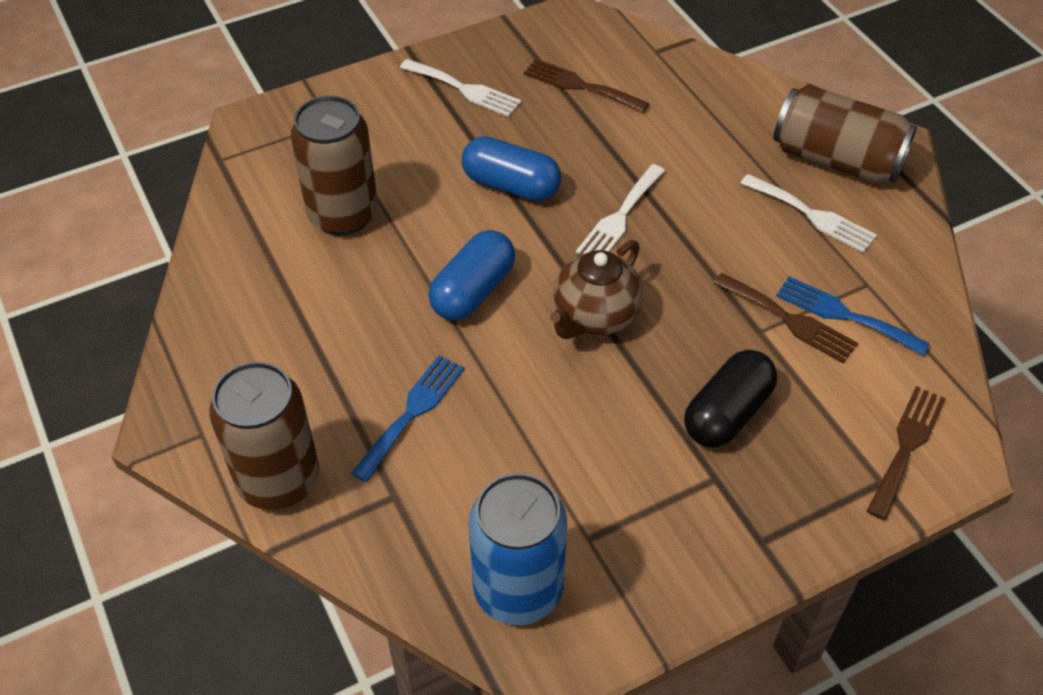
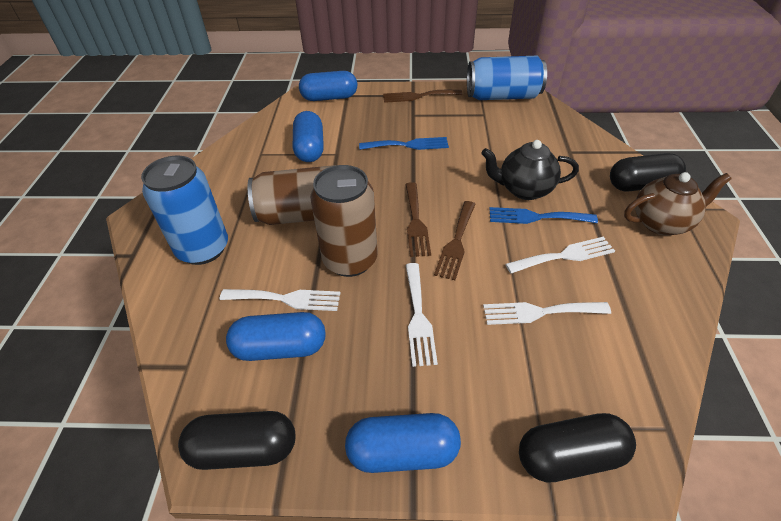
black capsule: 1 -> 3
black teapot: 0 -> 1
blue can: 1 -> 2
blue capsule: 2 -> 4
brown can: 3 -> 2
white fork: 3 -> 4

